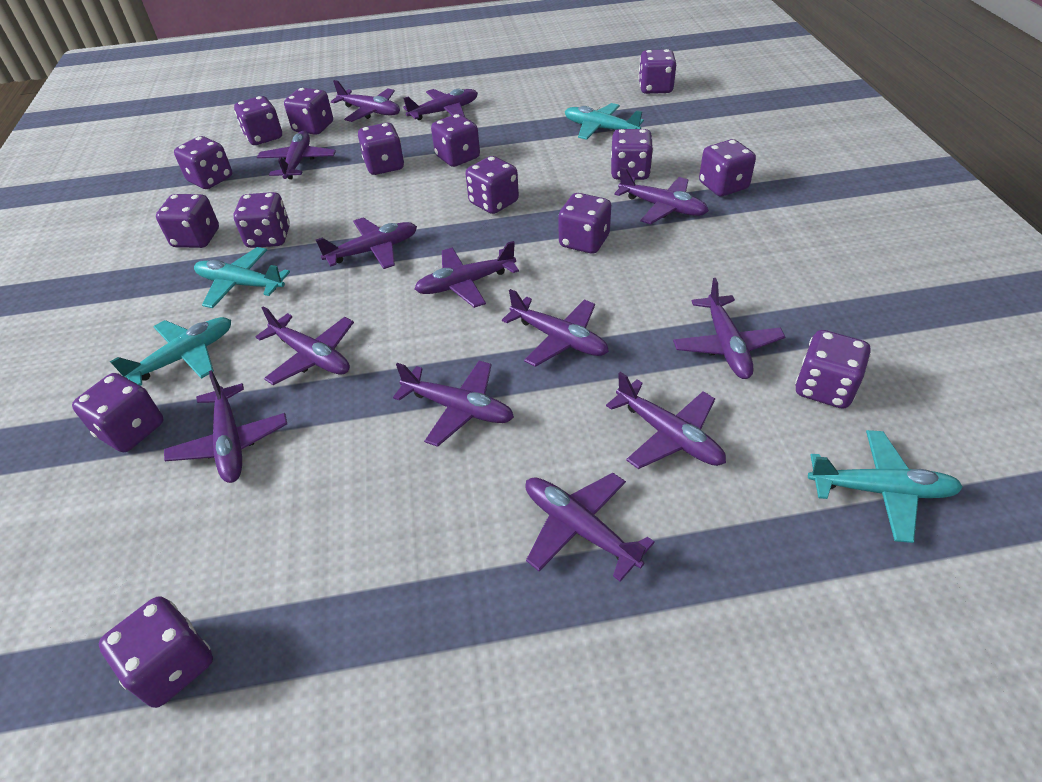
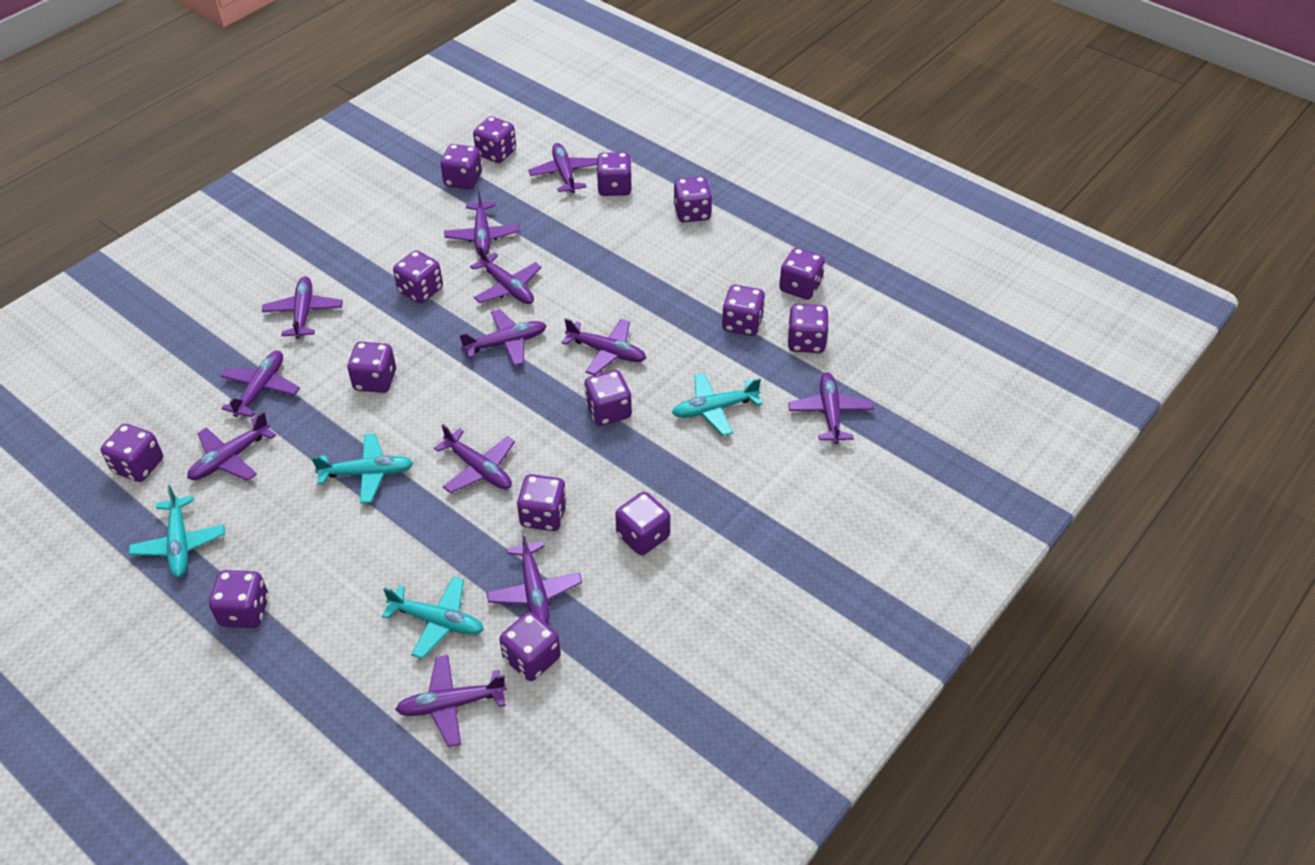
purple plane: 13 -> 12

